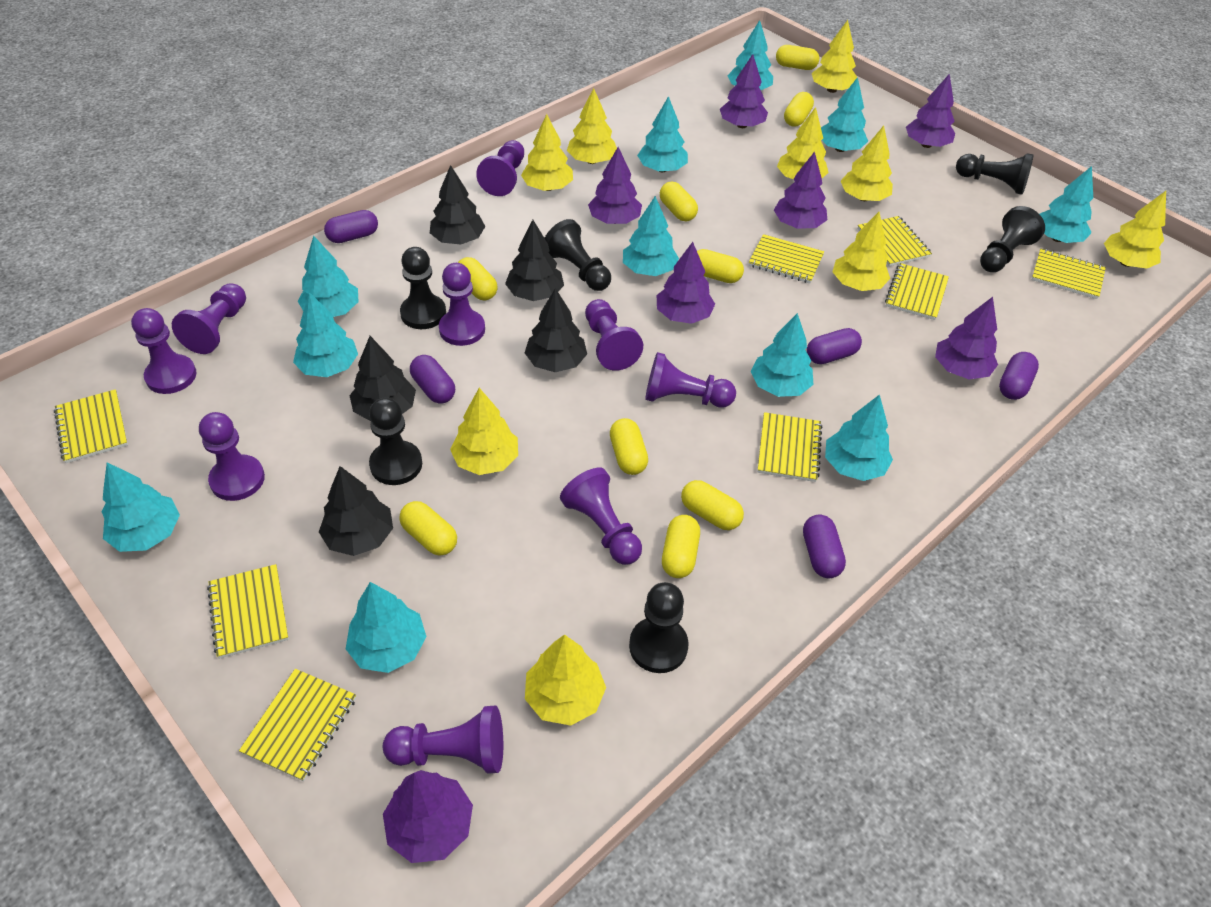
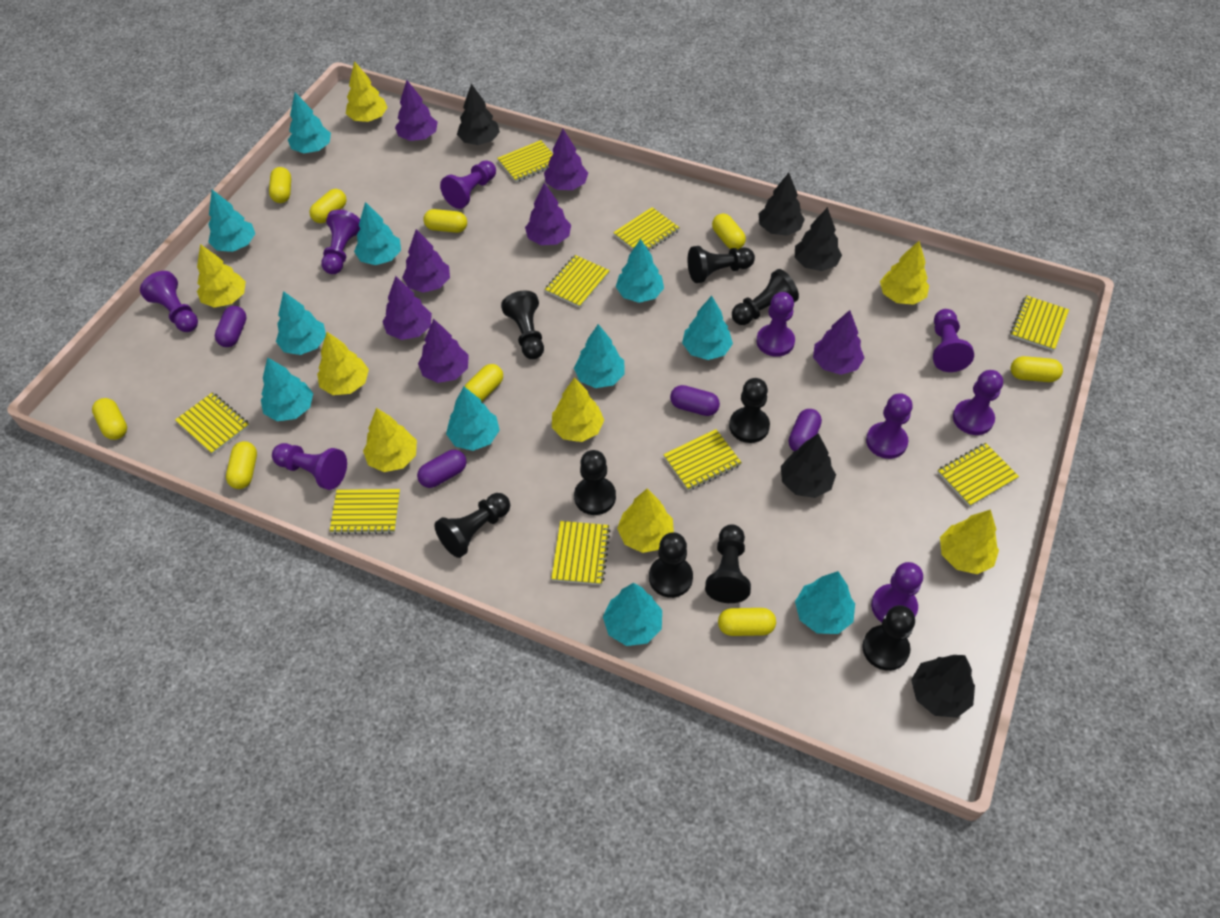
black pawn: 6 -> 9
purple capsule: 5 -> 4
yellow notebook: 8 -> 9
yellow tree: 9 -> 8

